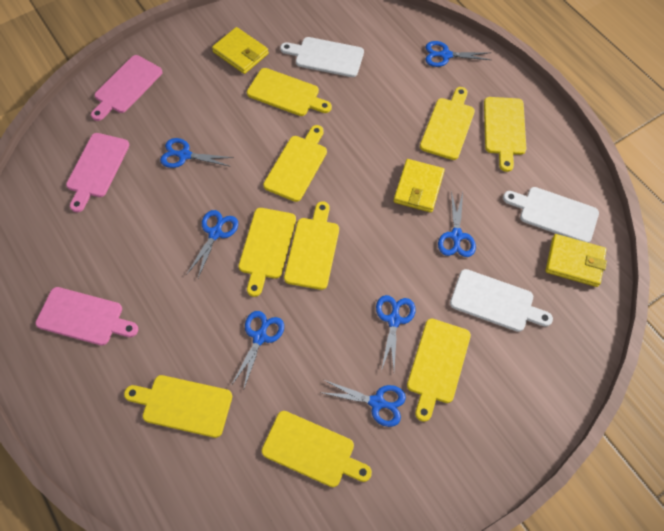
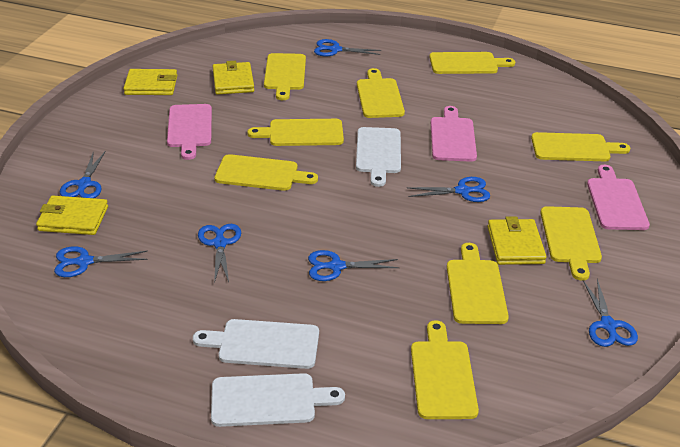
yellow wallet: 3 -> 4

